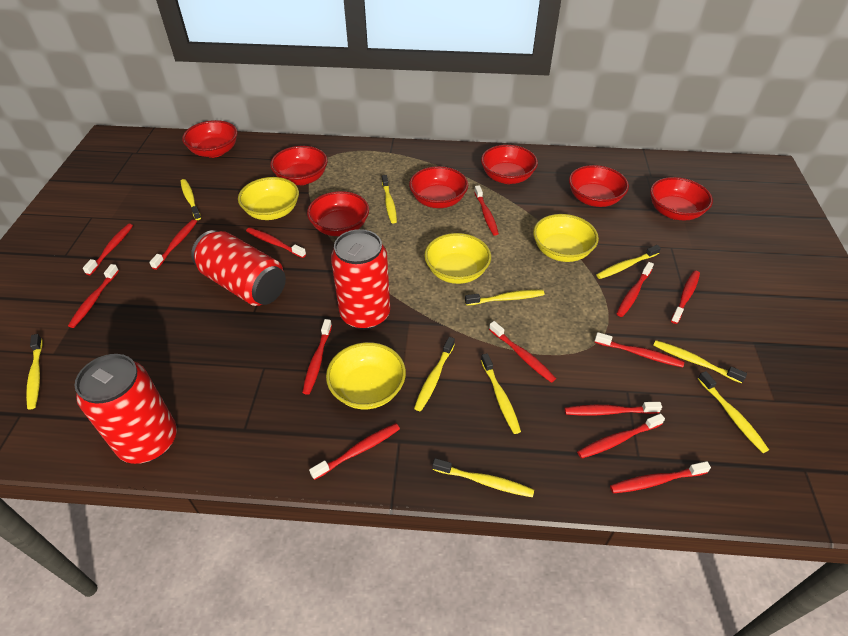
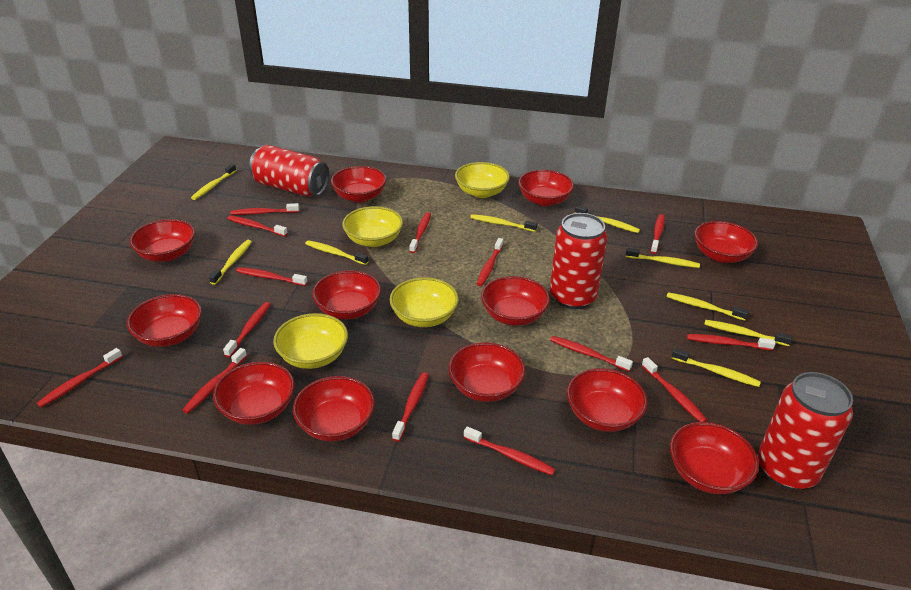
red bowl: 7 -> 12
yellow toothbrush: 10 -> 9

